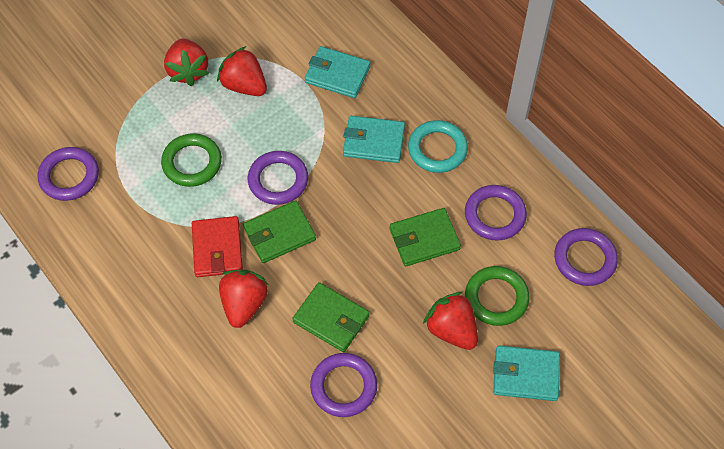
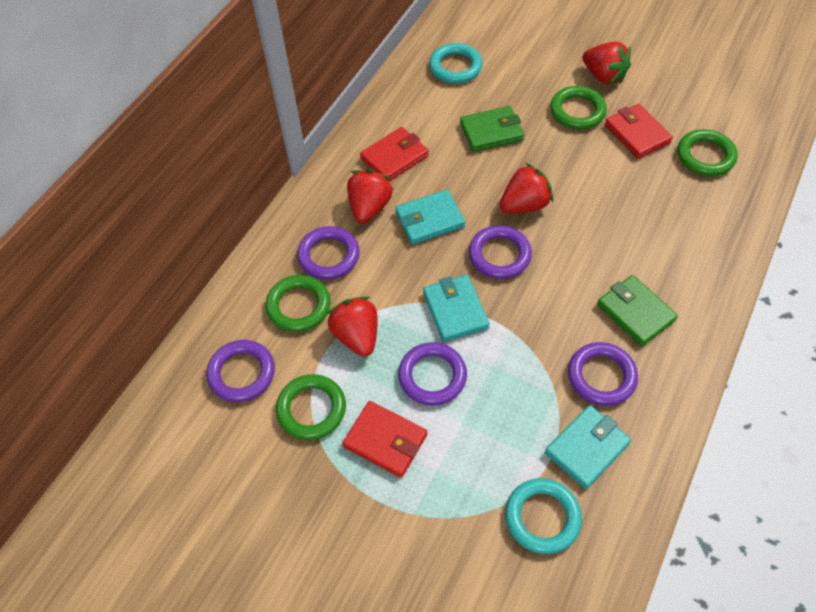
green ring: 2 -> 4
green wallet: 3 -> 2
red wallet: 1 -> 3
turquoise ring: 1 -> 2

